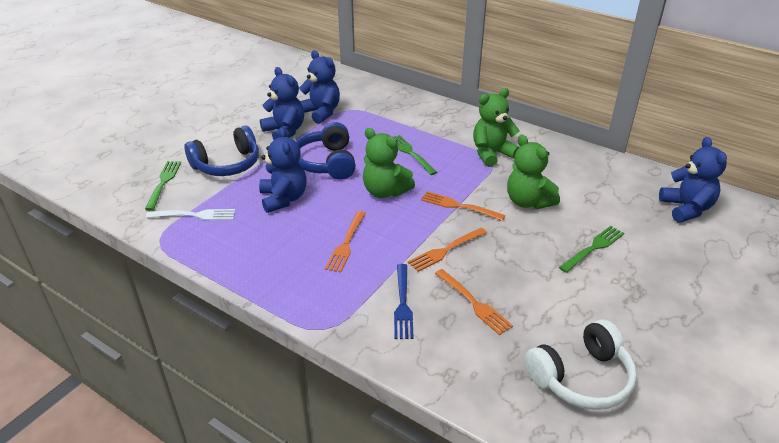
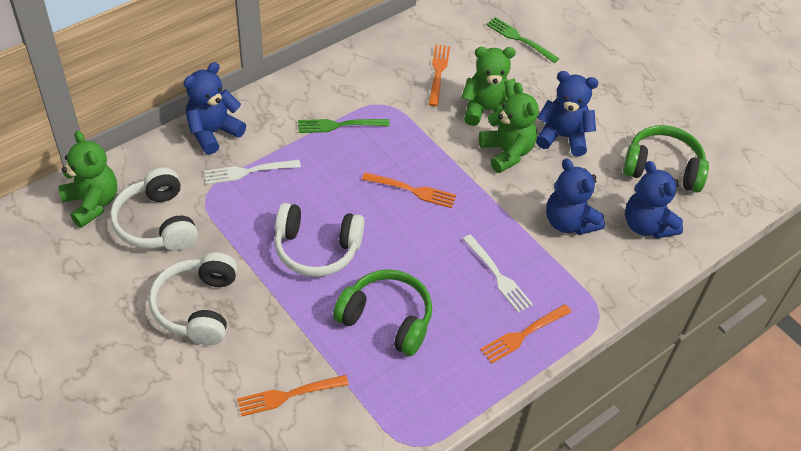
blue fork: 1 -> 0
blue headphones: 2 -> 0
green fork: 3 -> 2
green headphones: 0 -> 2
white fork: 1 -> 2
white headphones: 1 -> 3

